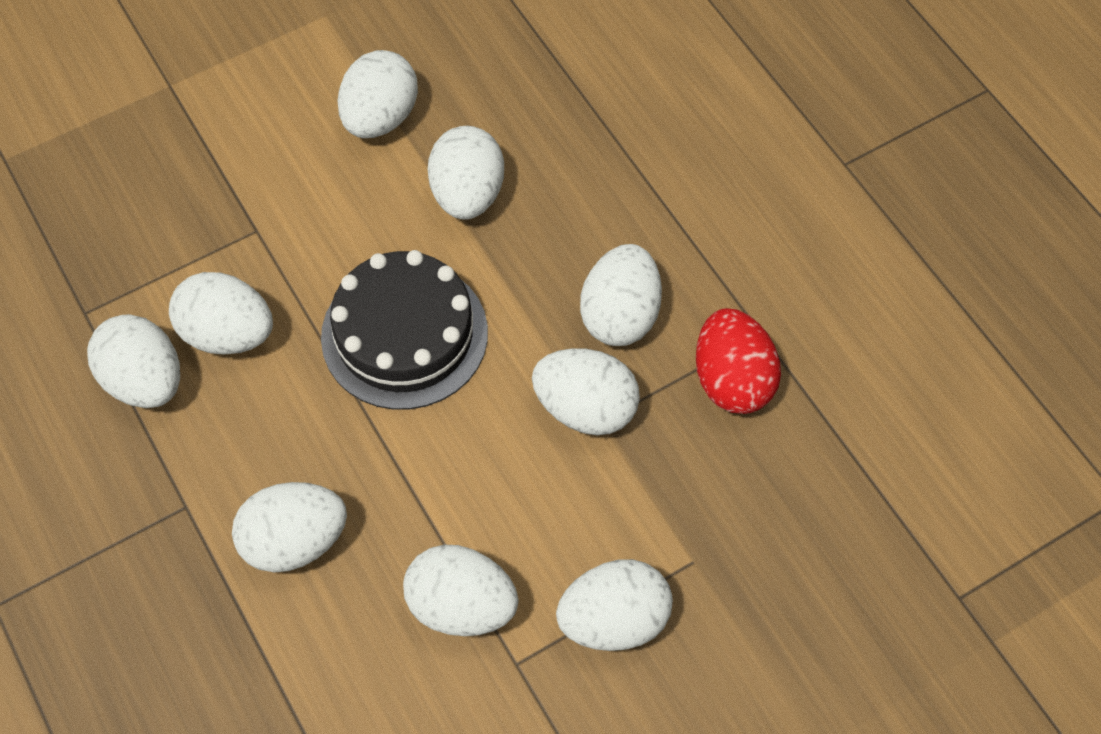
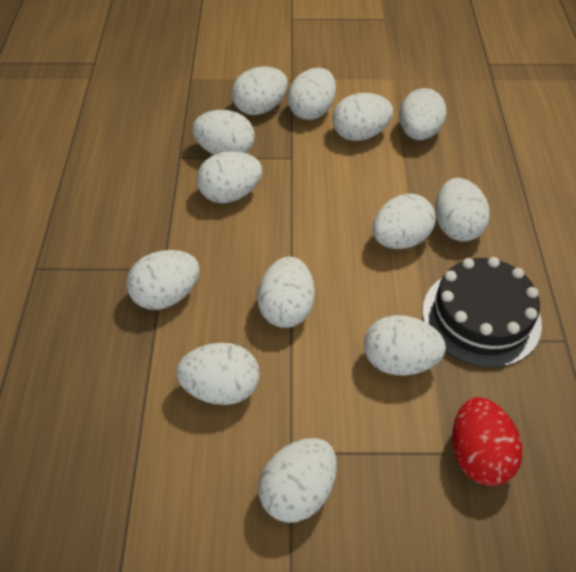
white egg: 9 -> 13

